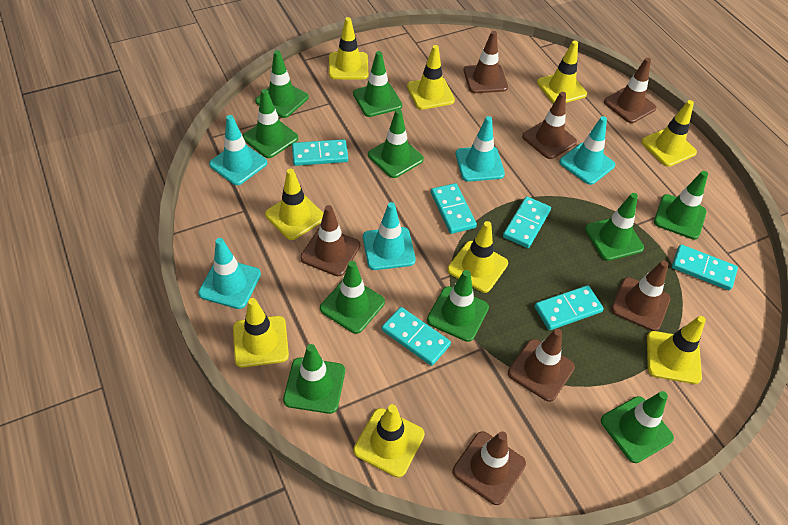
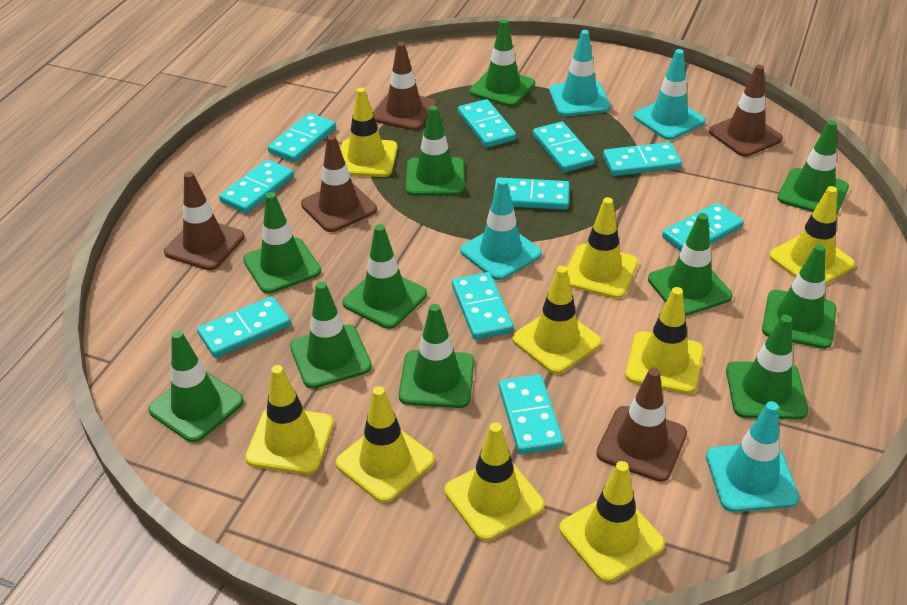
brown traffic cone: 7 -> 5
green traffic cone: 10 -> 11
turquoise domino: 6 -> 10
turquoise traffic cone: 5 -> 4

